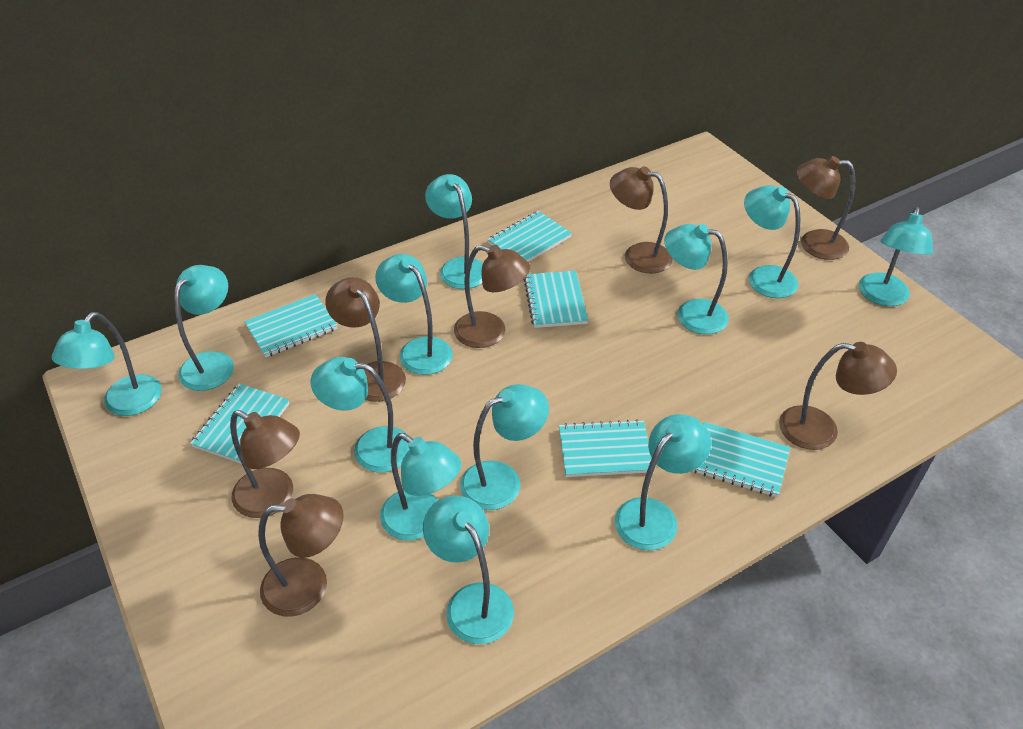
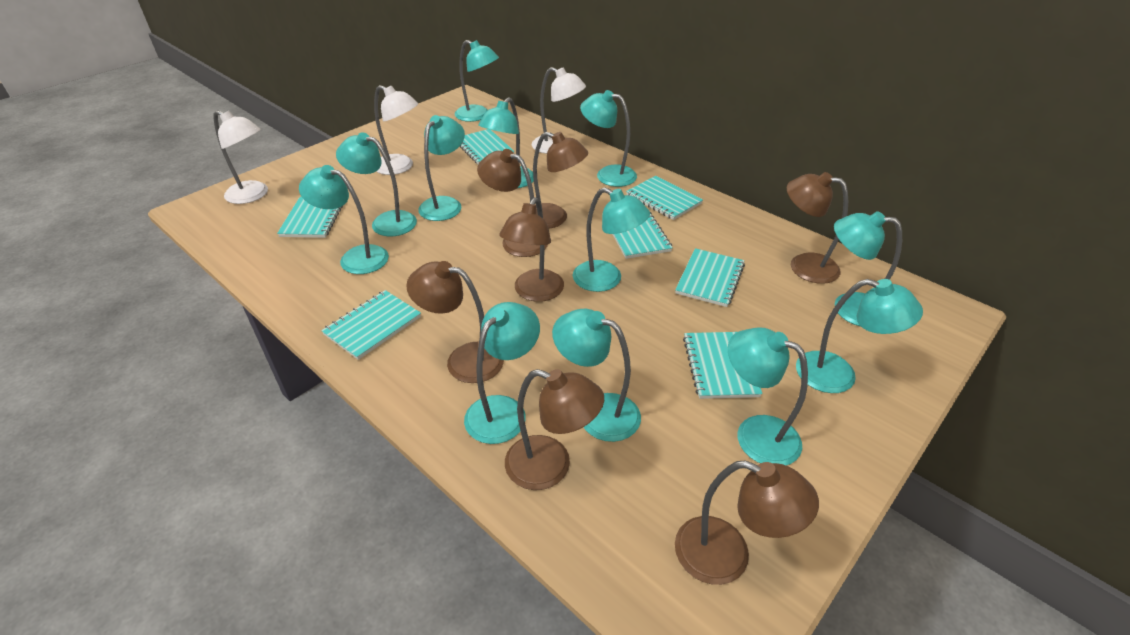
turquoise notebook: 6 -> 7
white lamp: 0 -> 3

